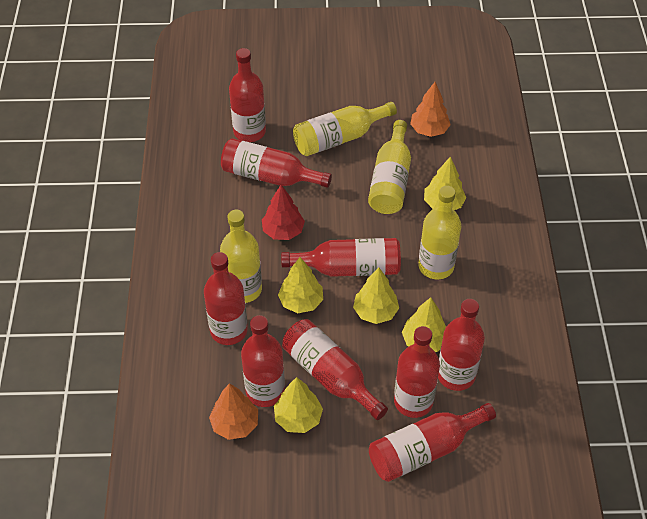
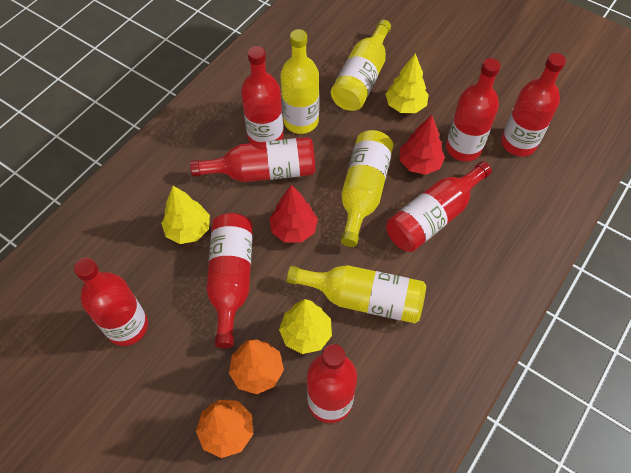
red bottle: 9 -> 8
red tree: 1 -> 2
yellow tree: 5 -> 3

